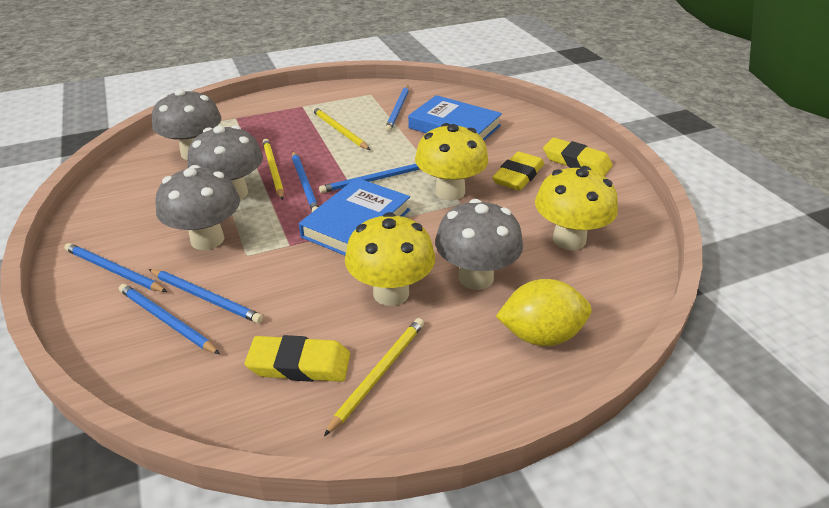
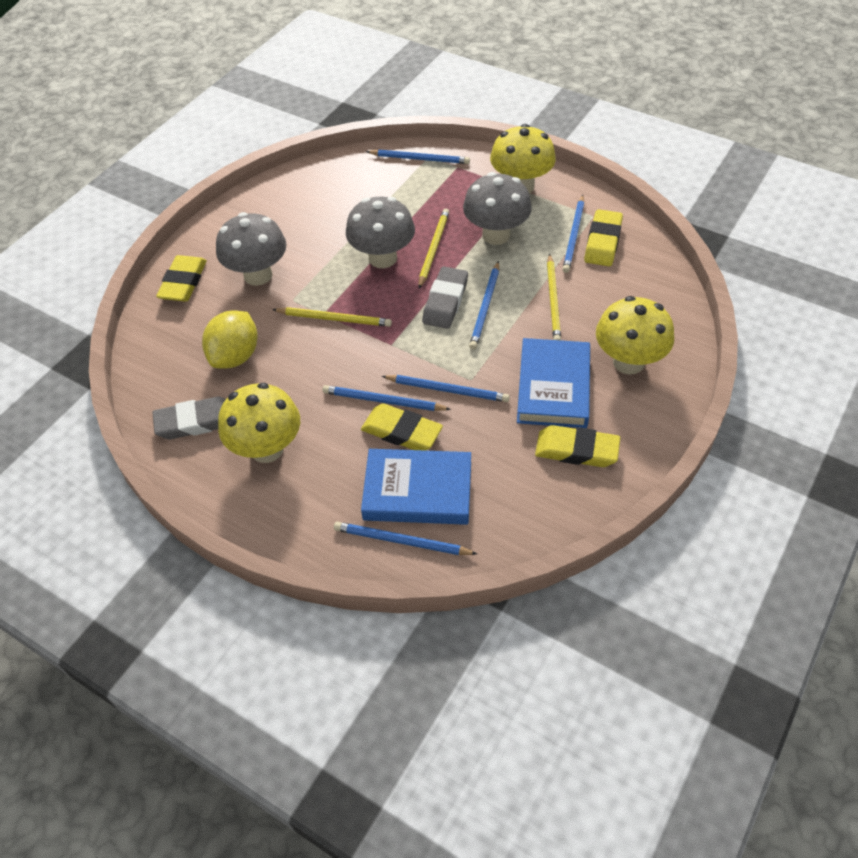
grey eraser: 0 -> 2
grey mushroom: 4 -> 3
yellow eraser: 3 -> 4

